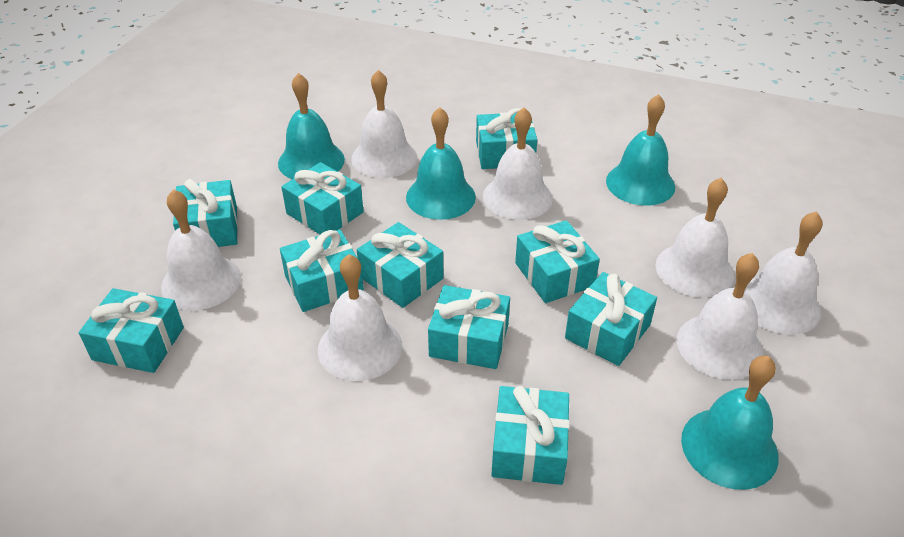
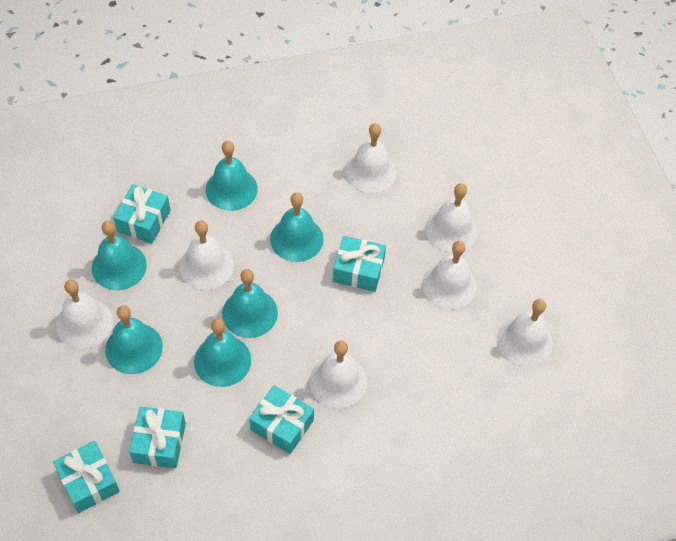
turquoise bell: 4 -> 6
turquoise gift: 10 -> 5

